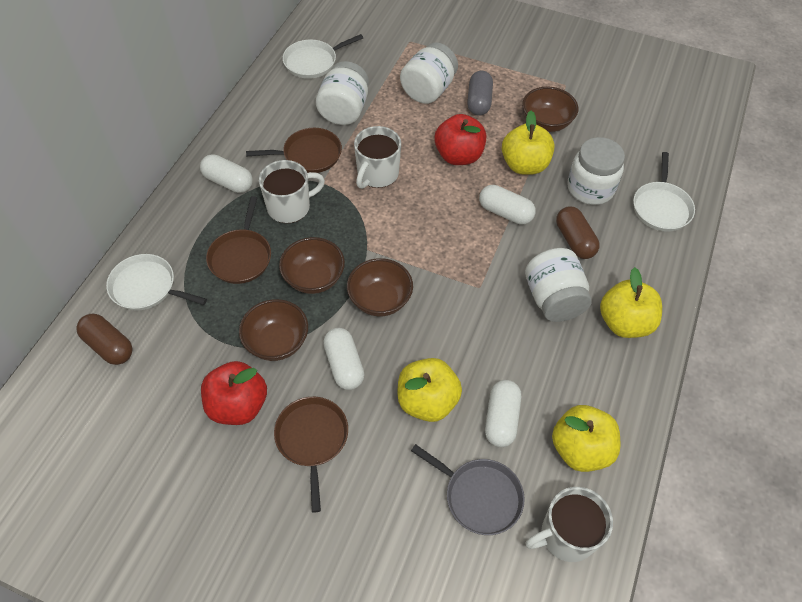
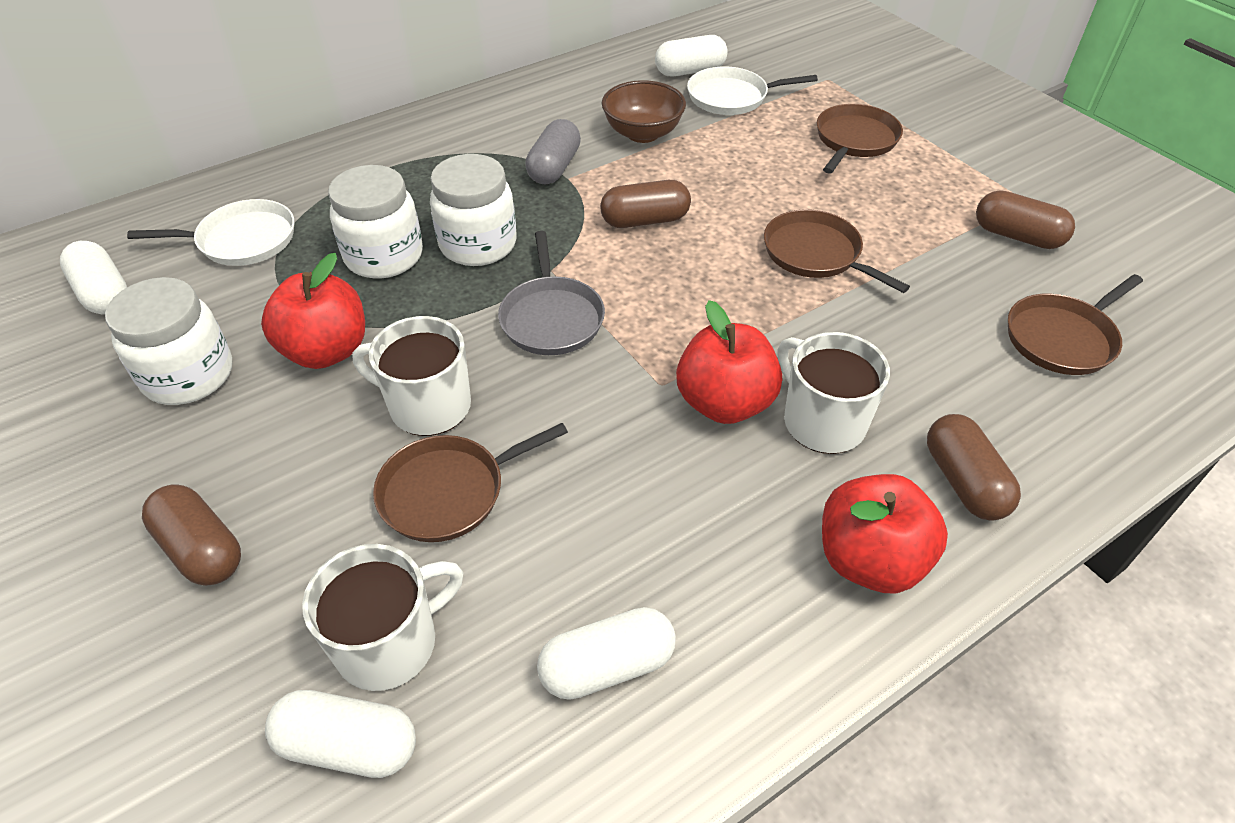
brown bowl: 4 -> 1
brown capsule: 2 -> 4
brown pan: 3 -> 4
red apple: 2 -> 3
white jar: 4 -> 3
white pan: 3 -> 2
yellow apple: 4 -> 0

